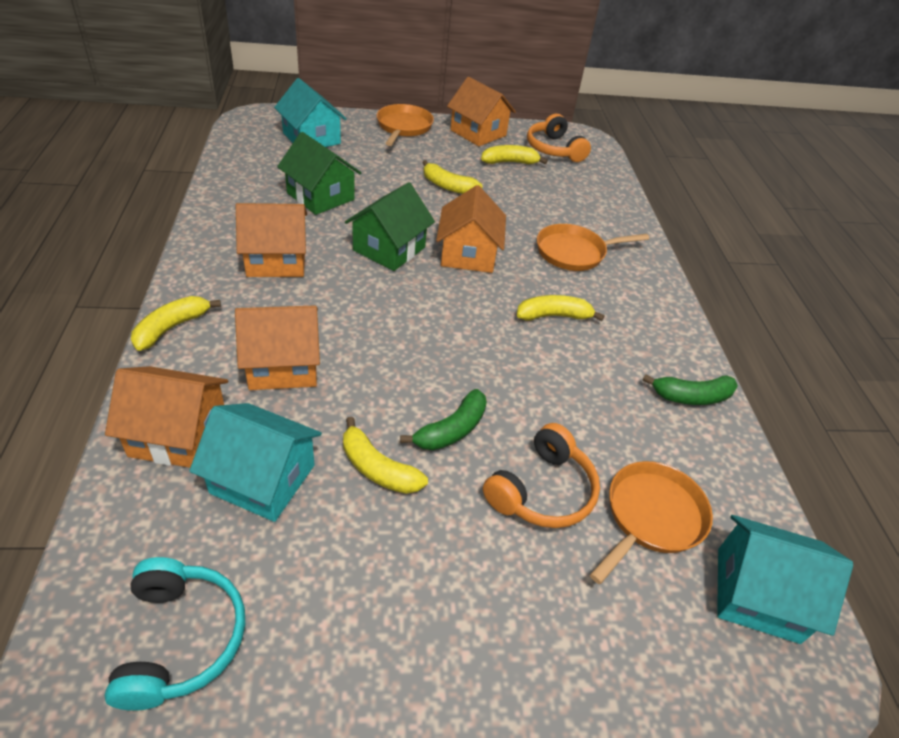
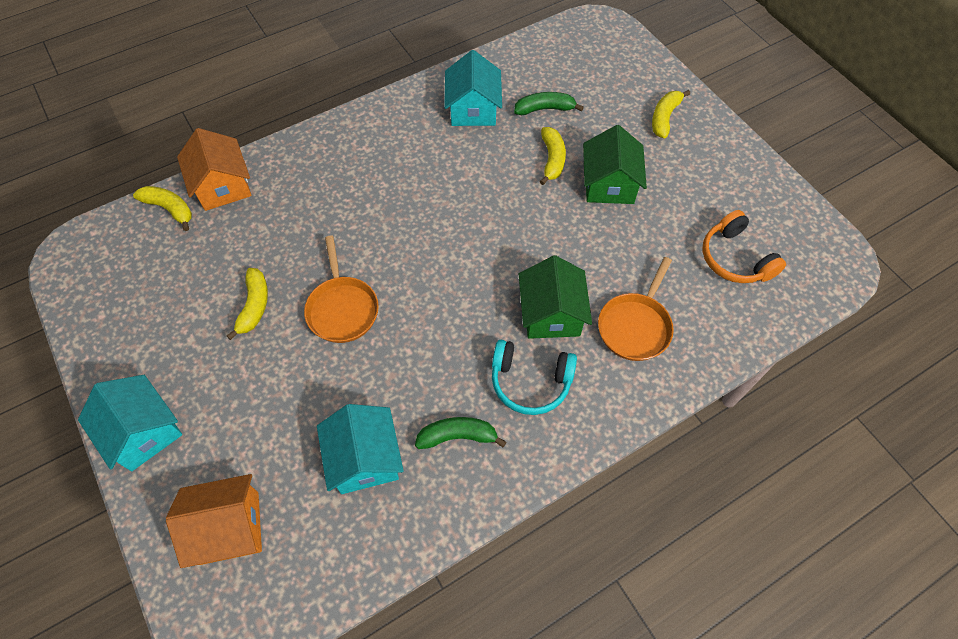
orange headphones: 2 -> 1
orange house: 5 -> 2
orange pan: 3 -> 2
yellow banana: 5 -> 4

